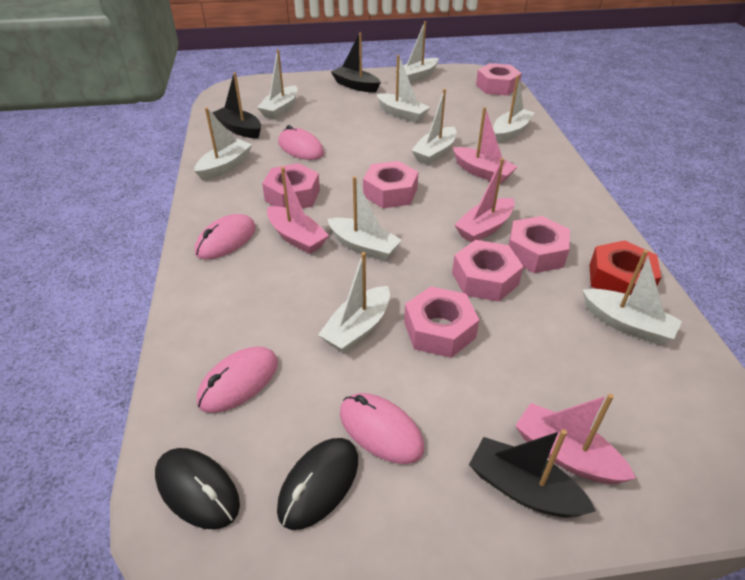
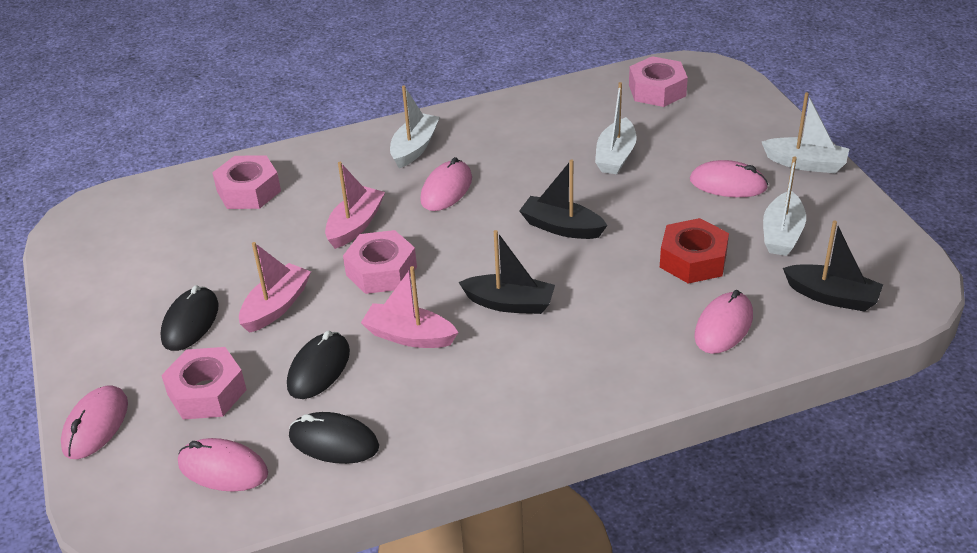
black mouse: 2 -> 3
pink boat: 4 -> 3
pink mouse: 4 -> 5
pink nut: 6 -> 4
white boat: 9 -> 4

